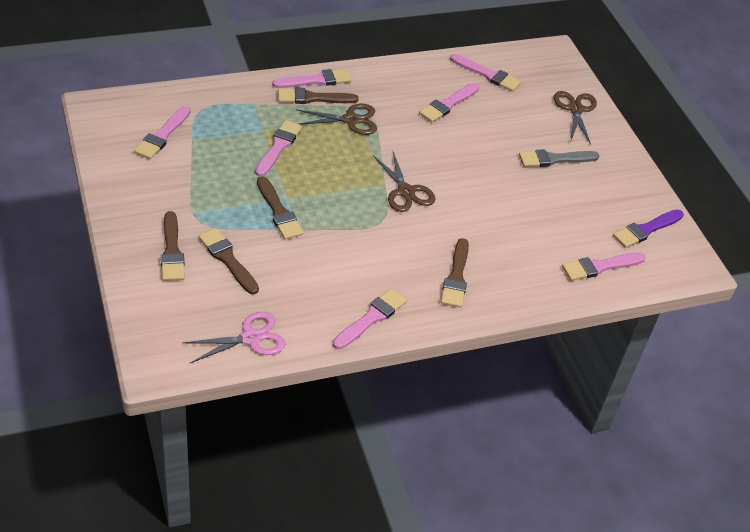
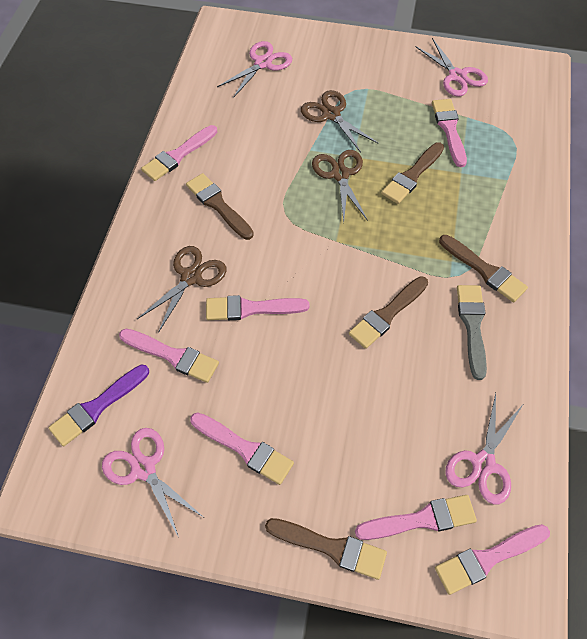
pink scissors: 1 -> 4

